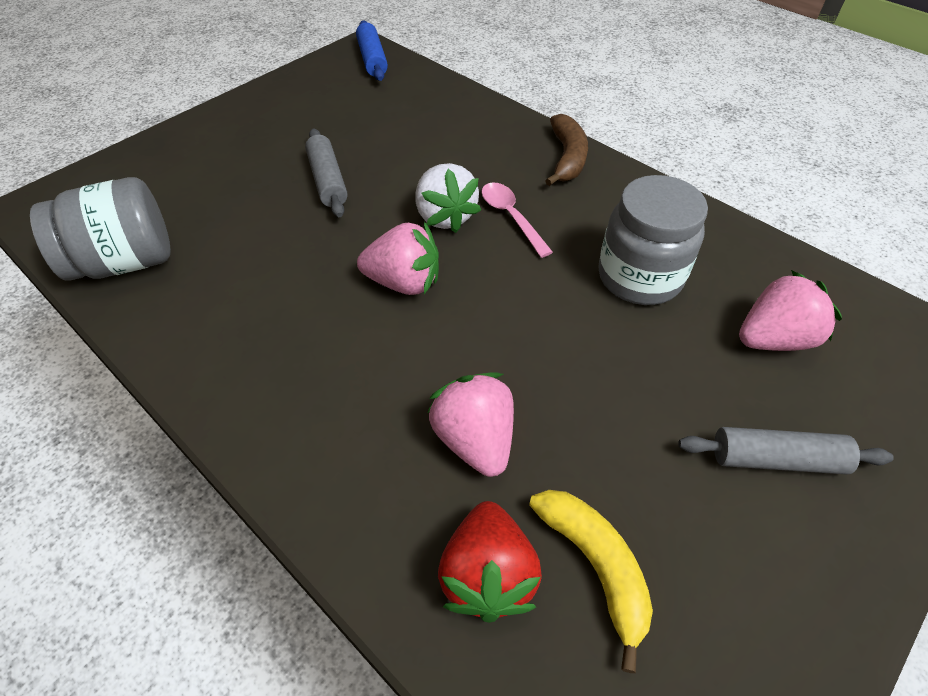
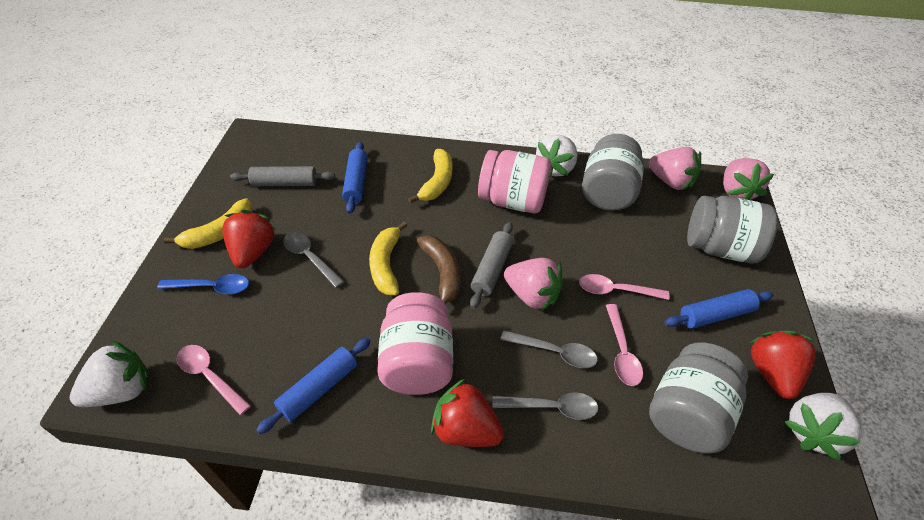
blue rolling pin: 1 -> 3
blue spoon: 0 -> 1
grey jar: 2 -> 3
grey spoon: 0 -> 3
pink jar: 0 -> 2
pink spoon: 1 -> 3
red strawberry: 1 -> 3
white strawberry: 1 -> 3
yellow banana: 1 -> 3

